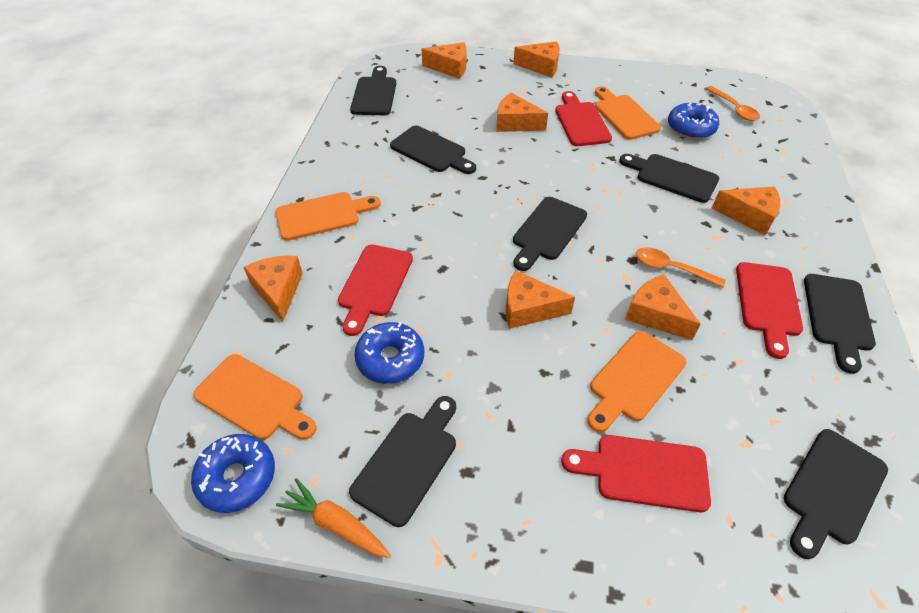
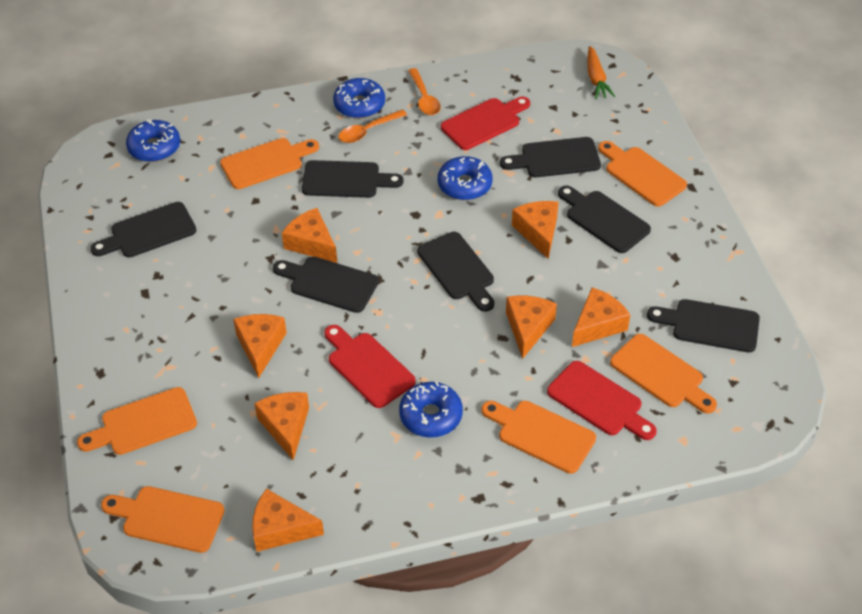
blue donut: 3 -> 4
orange cutting board: 4 -> 6
red cutting board: 4 -> 3

